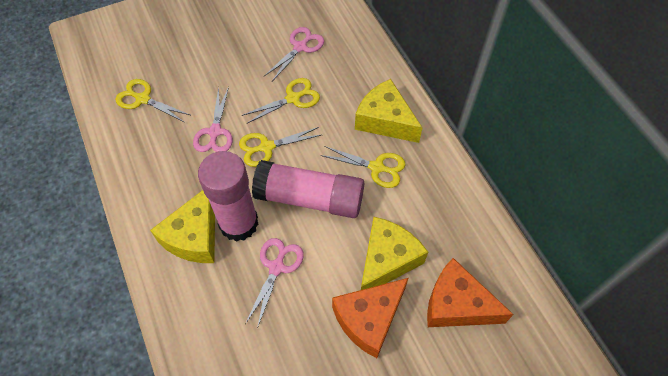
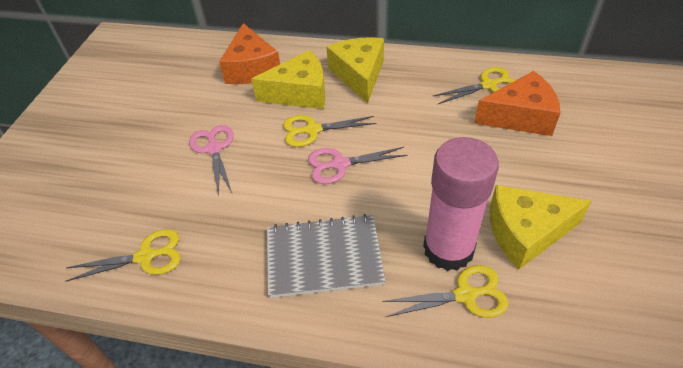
grey notebook: 0 -> 1
pink glue stick: 2 -> 1
pink scissors: 3 -> 2

